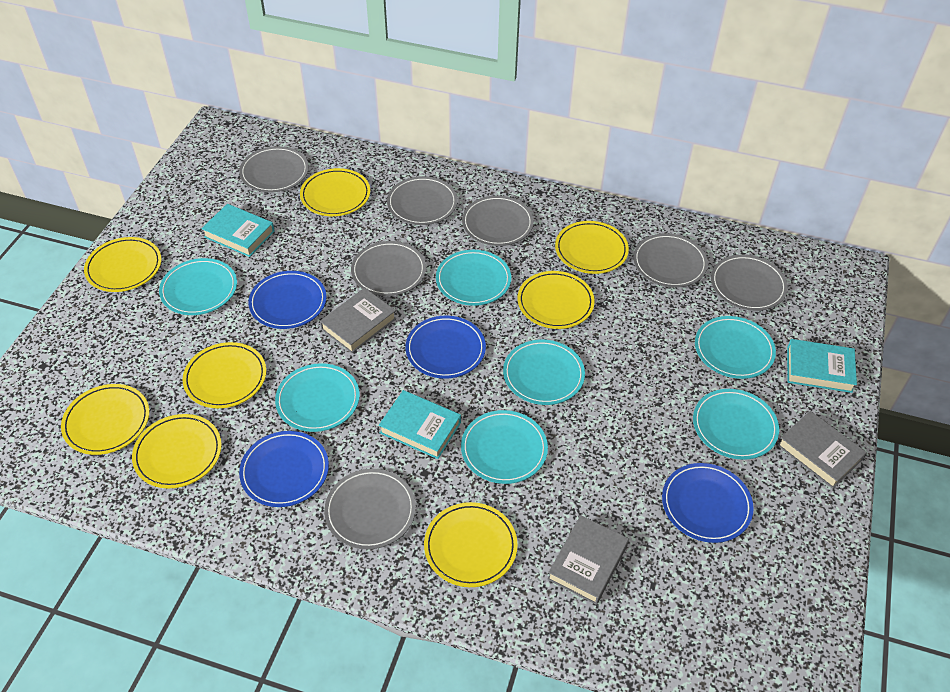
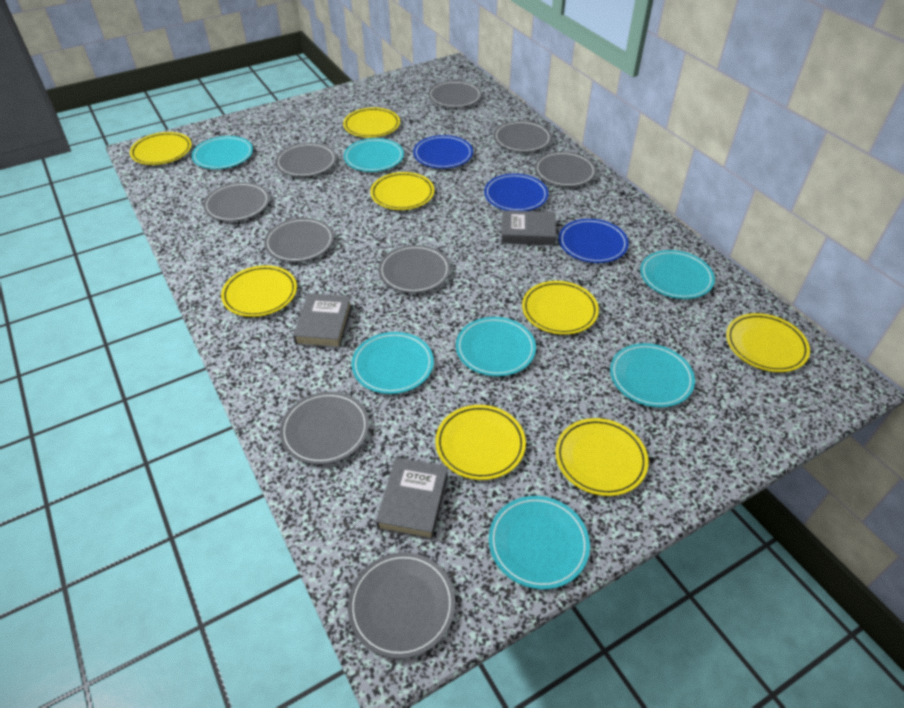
blue plate: 4 -> 3
grey plate: 7 -> 9
turquoise book: 3 -> 0

